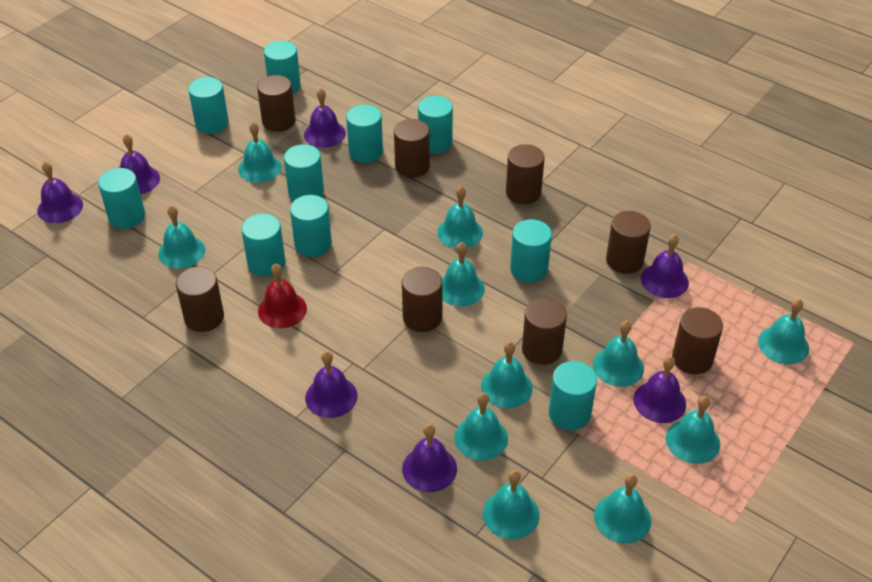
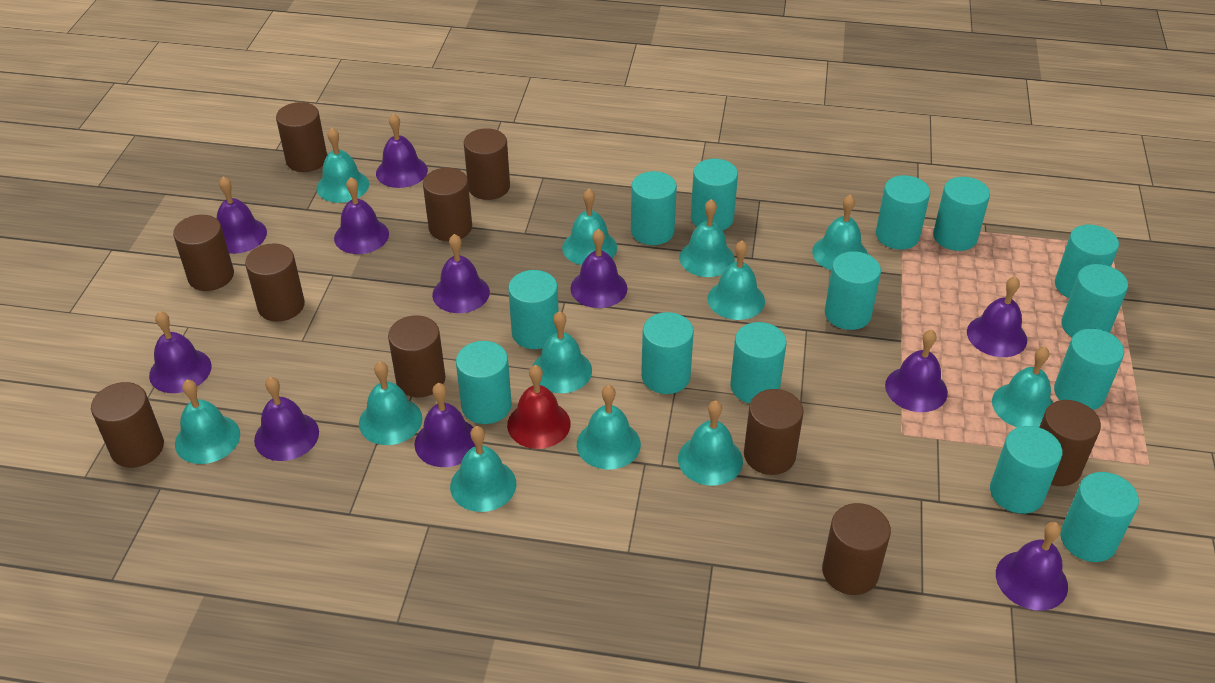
brown cylinder: 8 -> 10
purple bell: 7 -> 11
turquoise bell: 11 -> 12
turquoise cylinder: 10 -> 14

